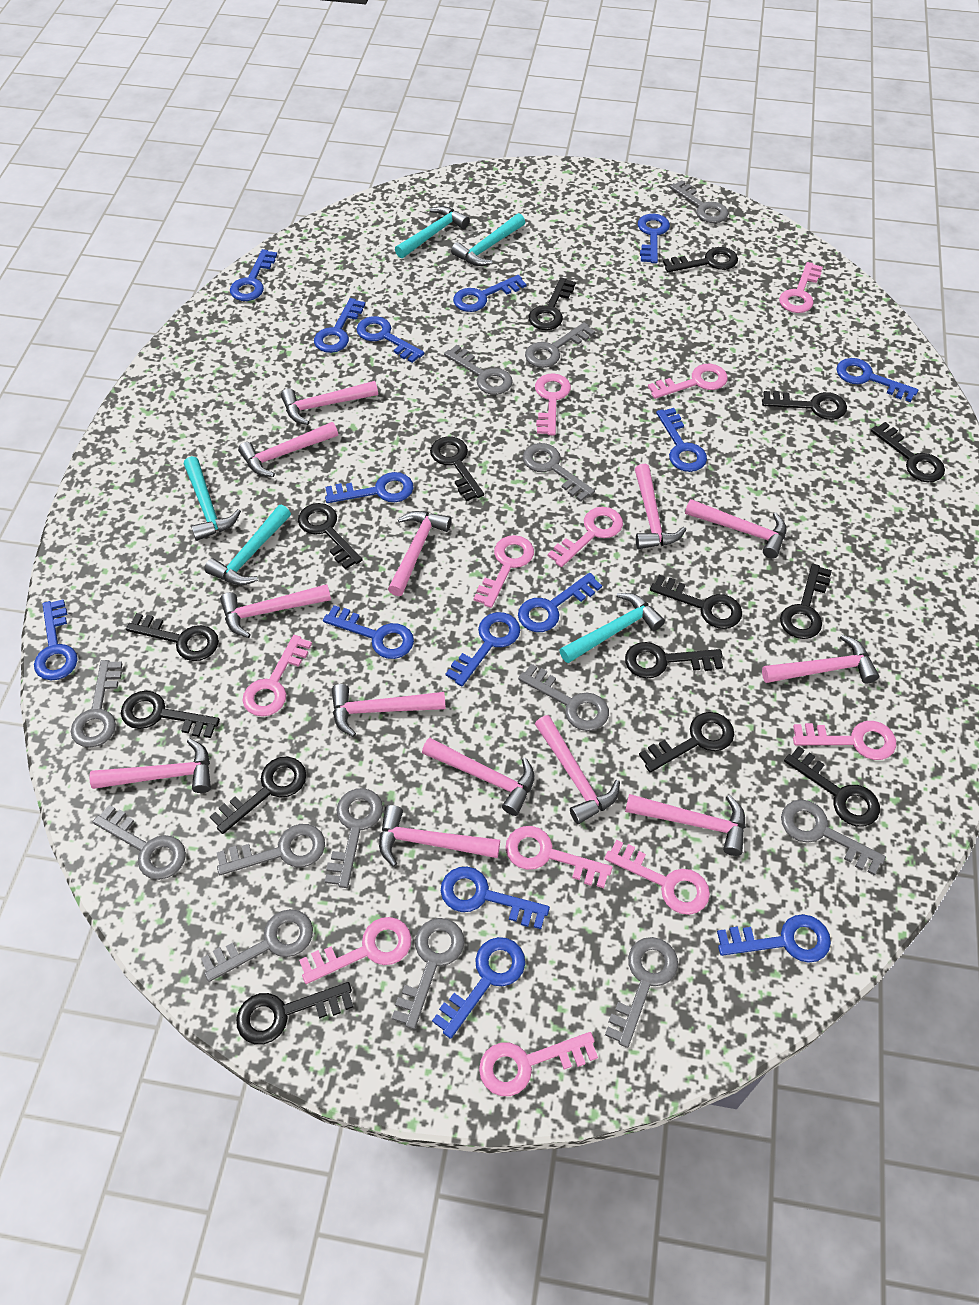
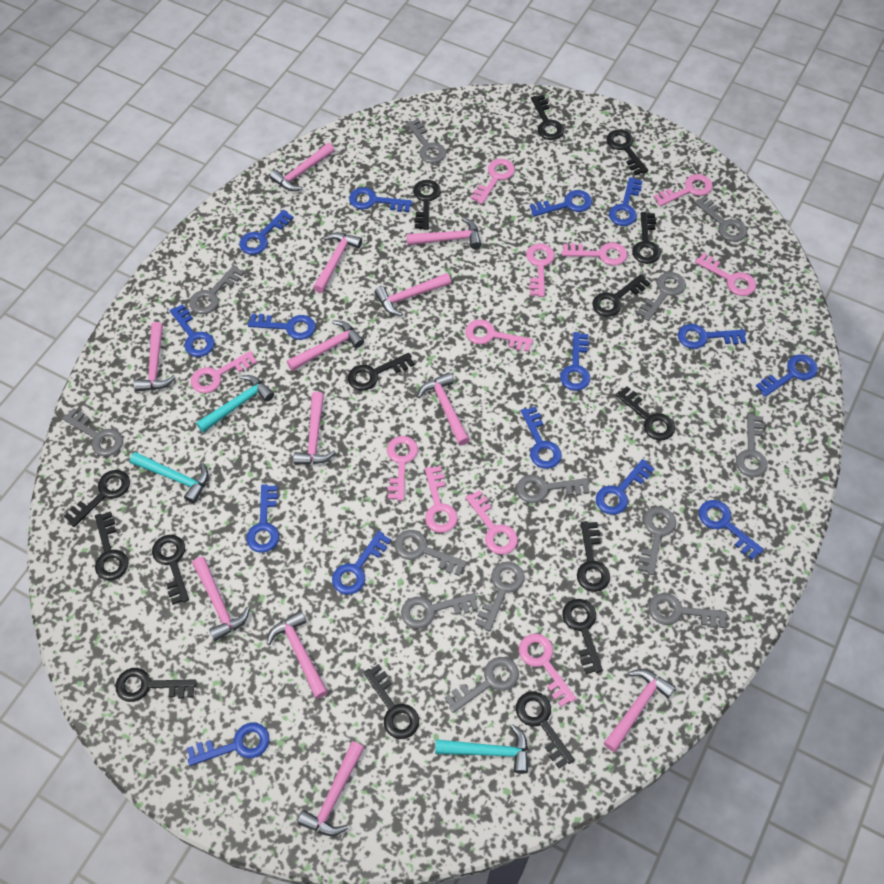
pink hammer: 13 -> 12
turquoise hammer: 5 -> 3

